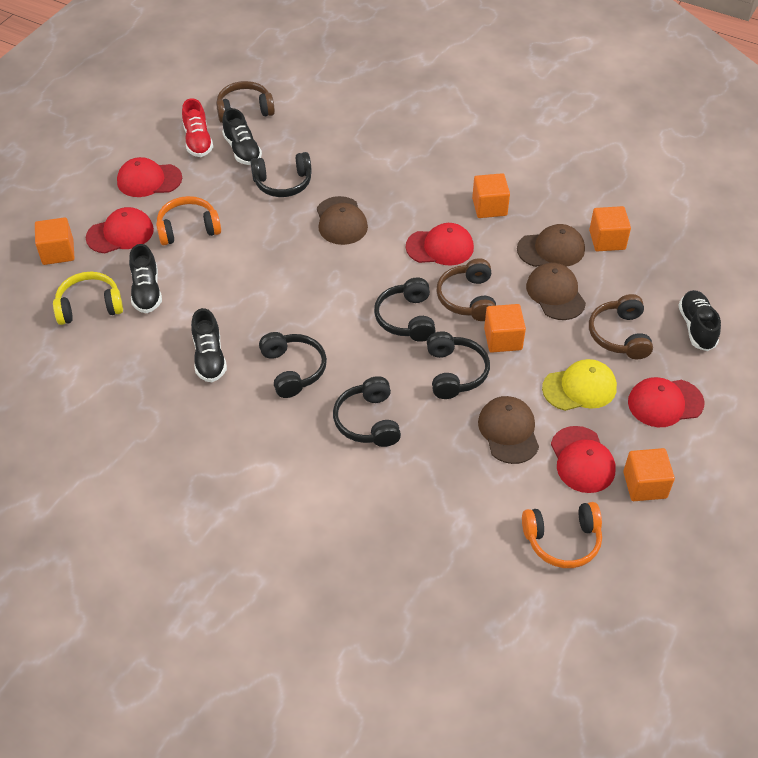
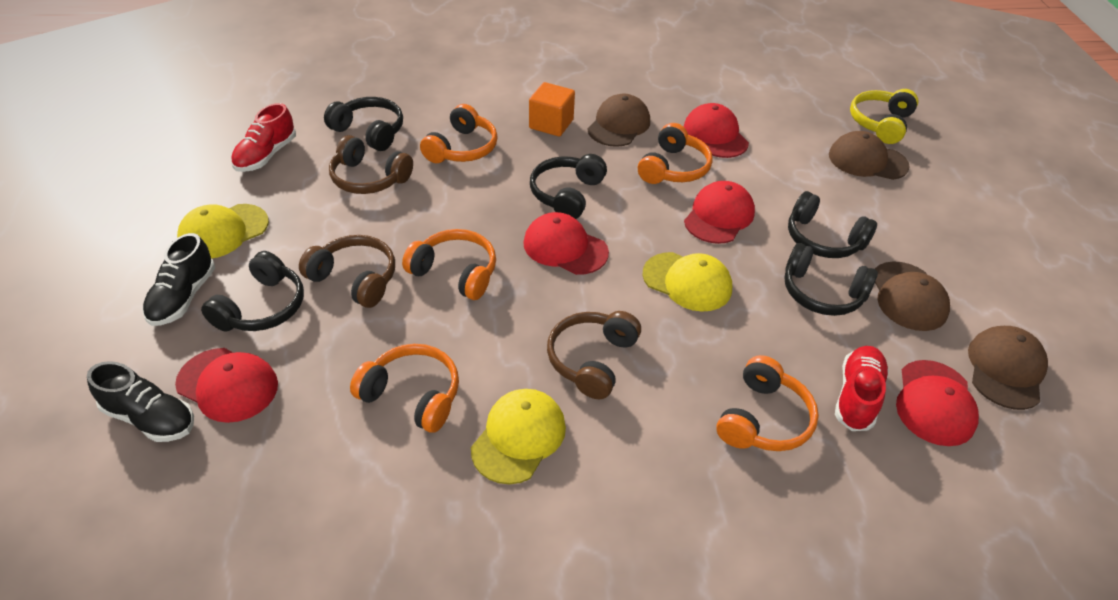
black shoe: 4 -> 2
orange cube: 5 -> 1
orange headphones: 2 -> 5
red shoe: 1 -> 2
yellow cap: 1 -> 3

